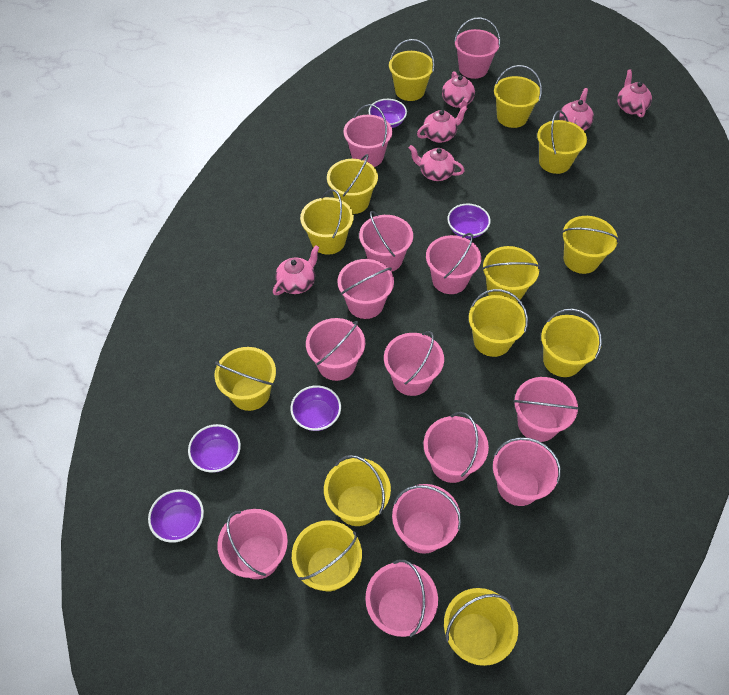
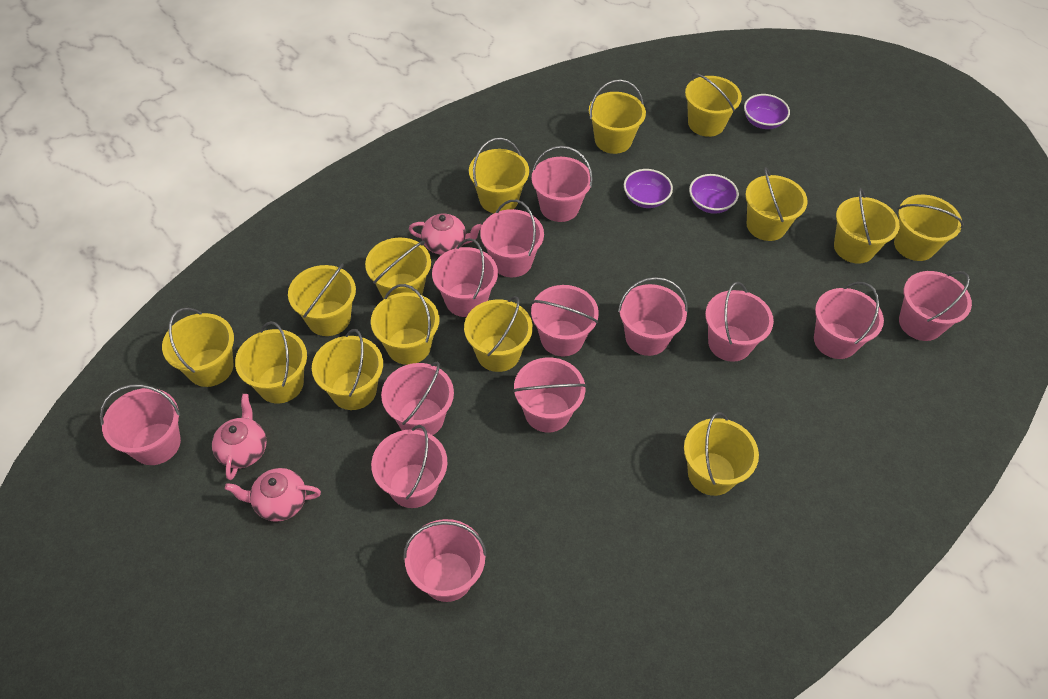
pink teapot: 6 -> 3
purple bowl: 5 -> 3
yellow bucket: 13 -> 14

